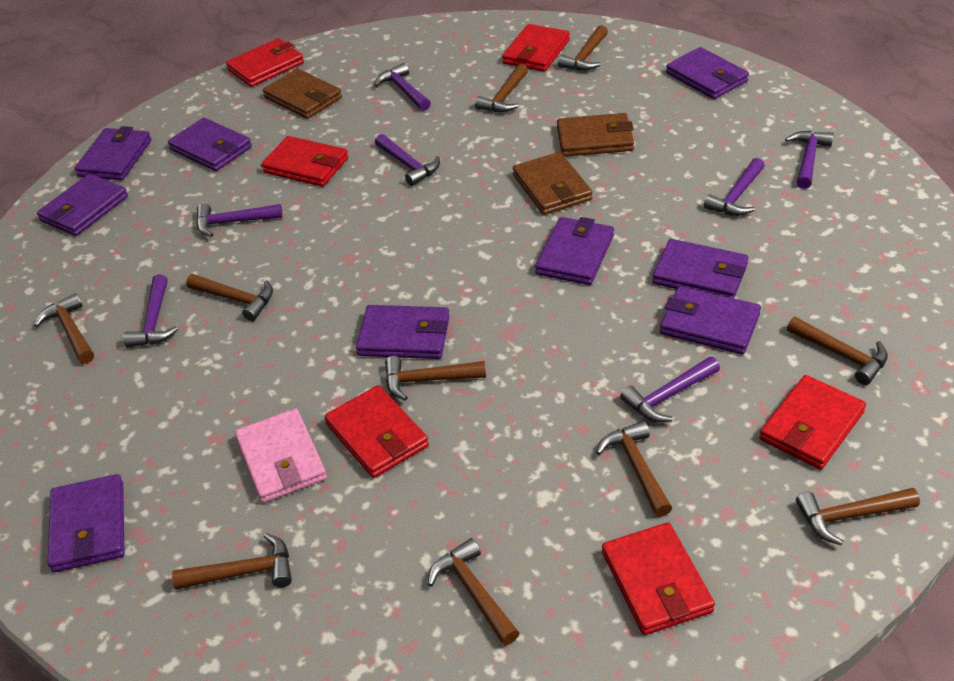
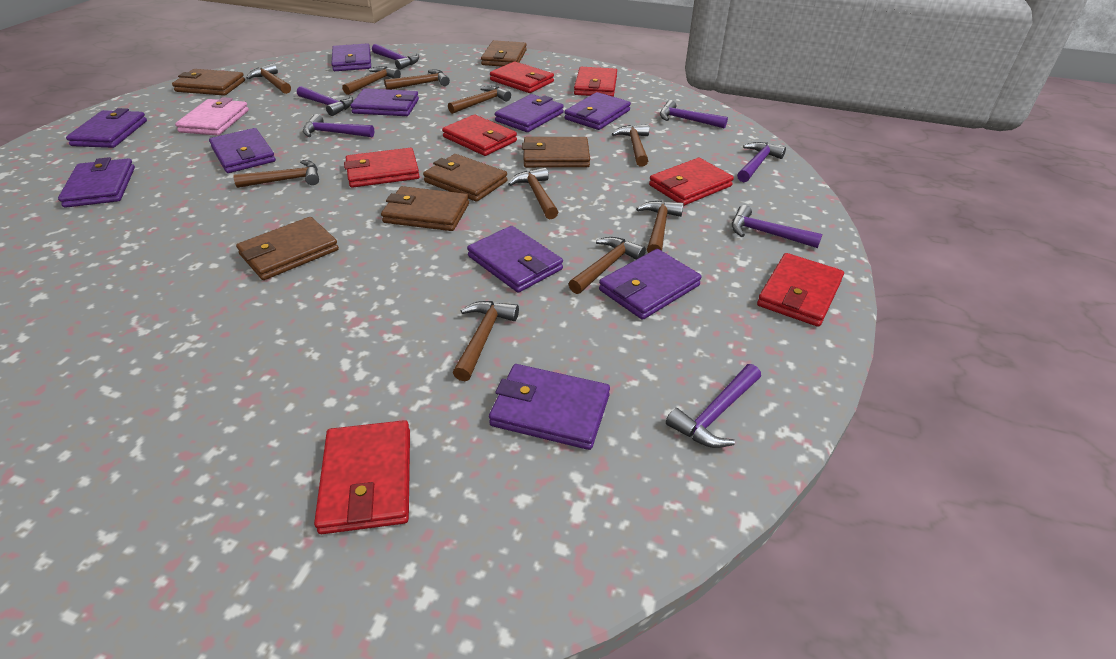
brown wallet: 3 -> 6
purple wallet: 9 -> 10
red wallet: 6 -> 7

